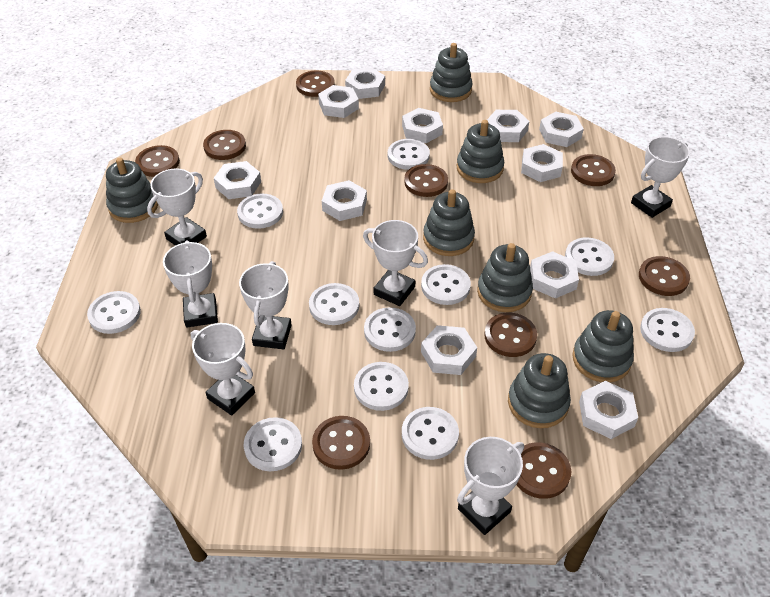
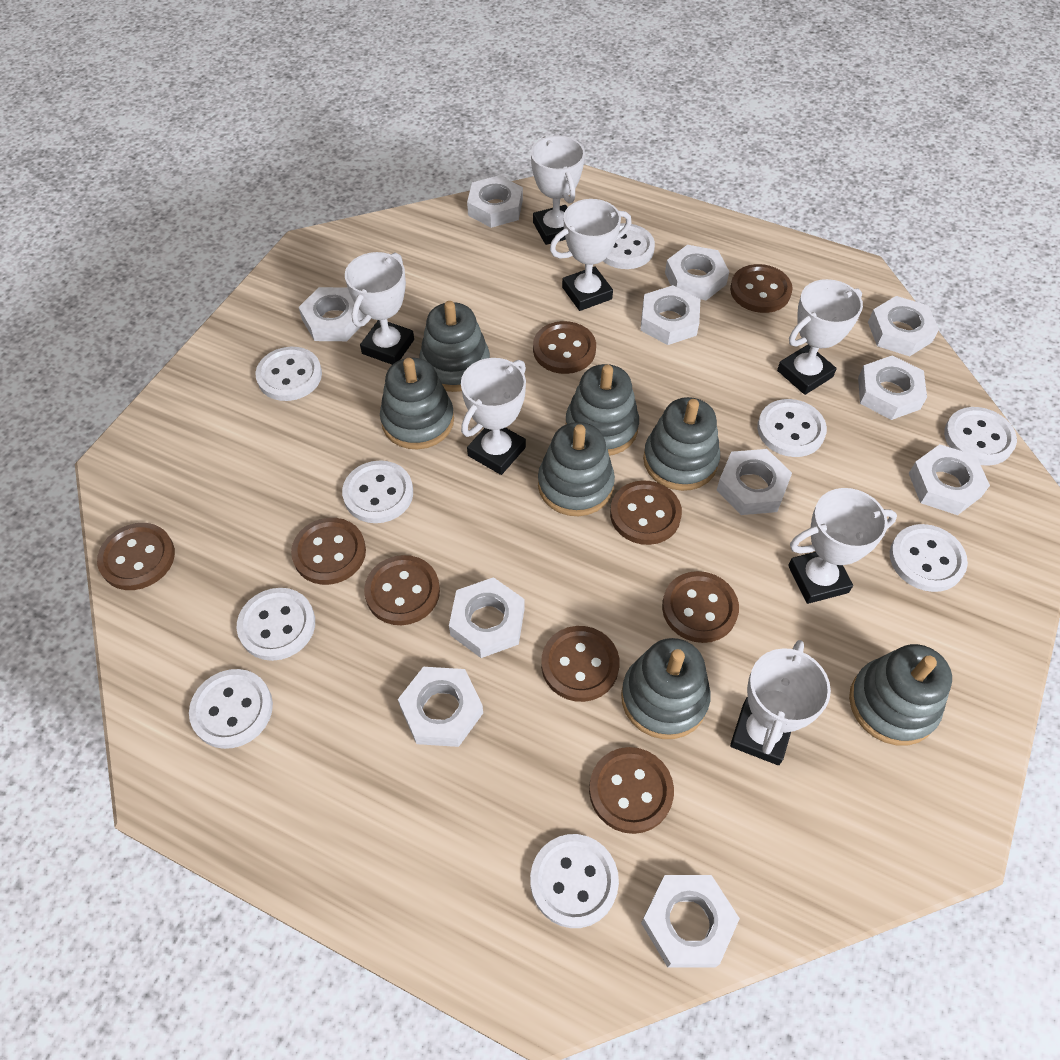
white button: 11 -> 9

